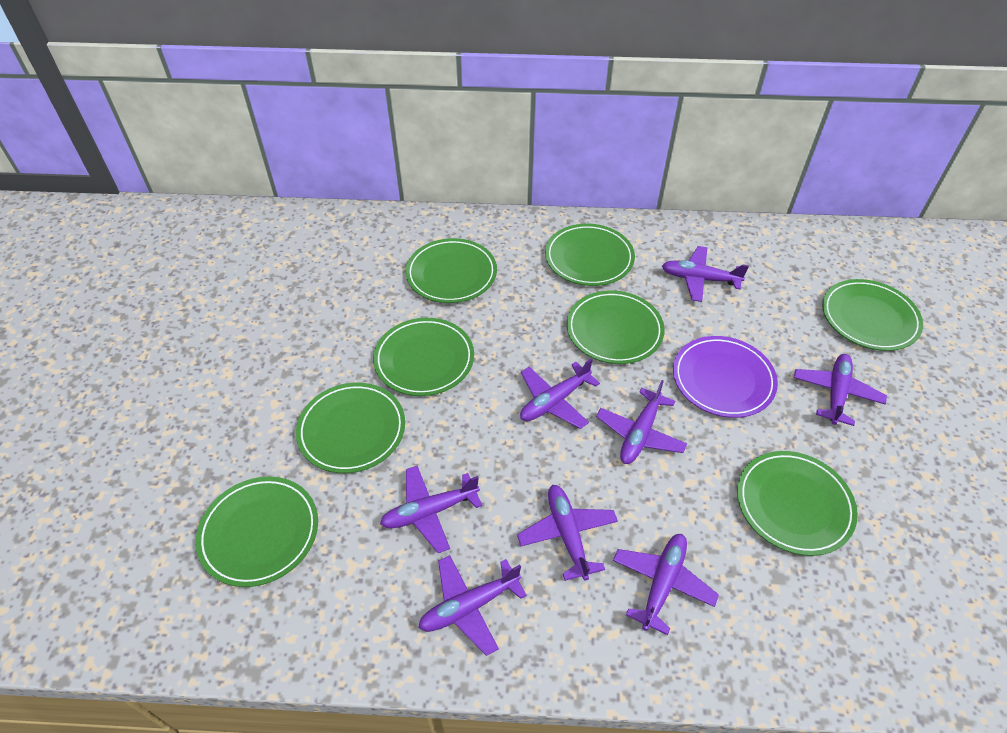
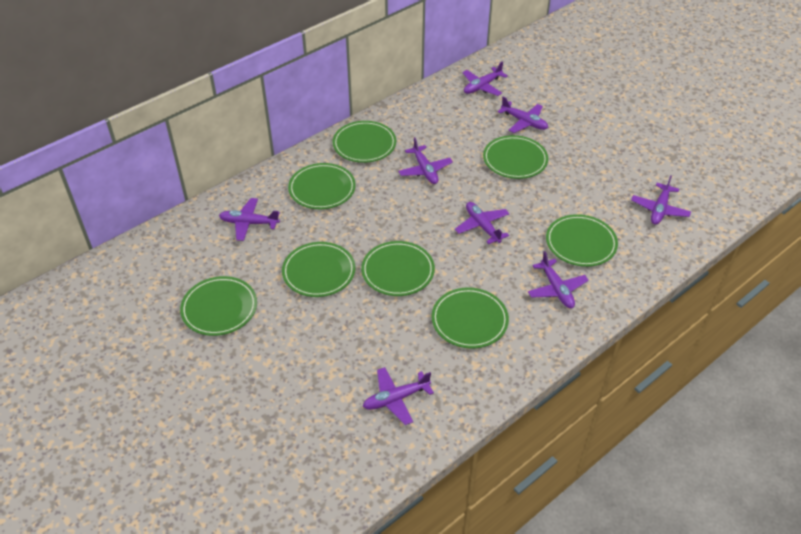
purple plate: 1 -> 0

